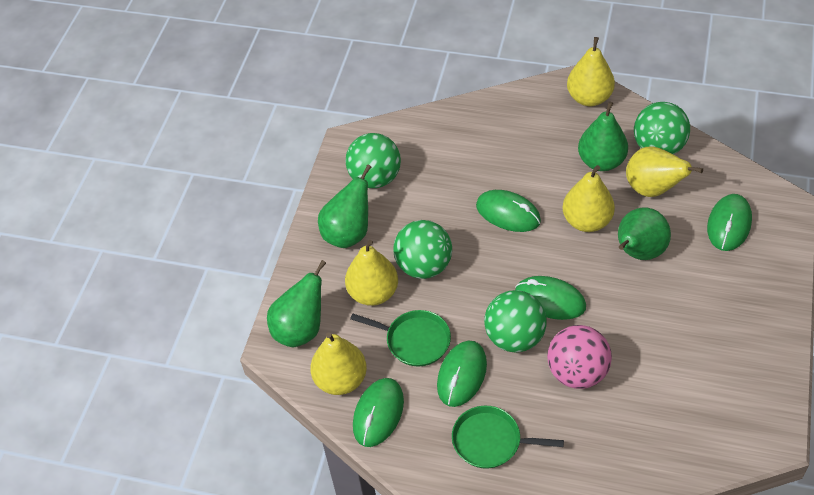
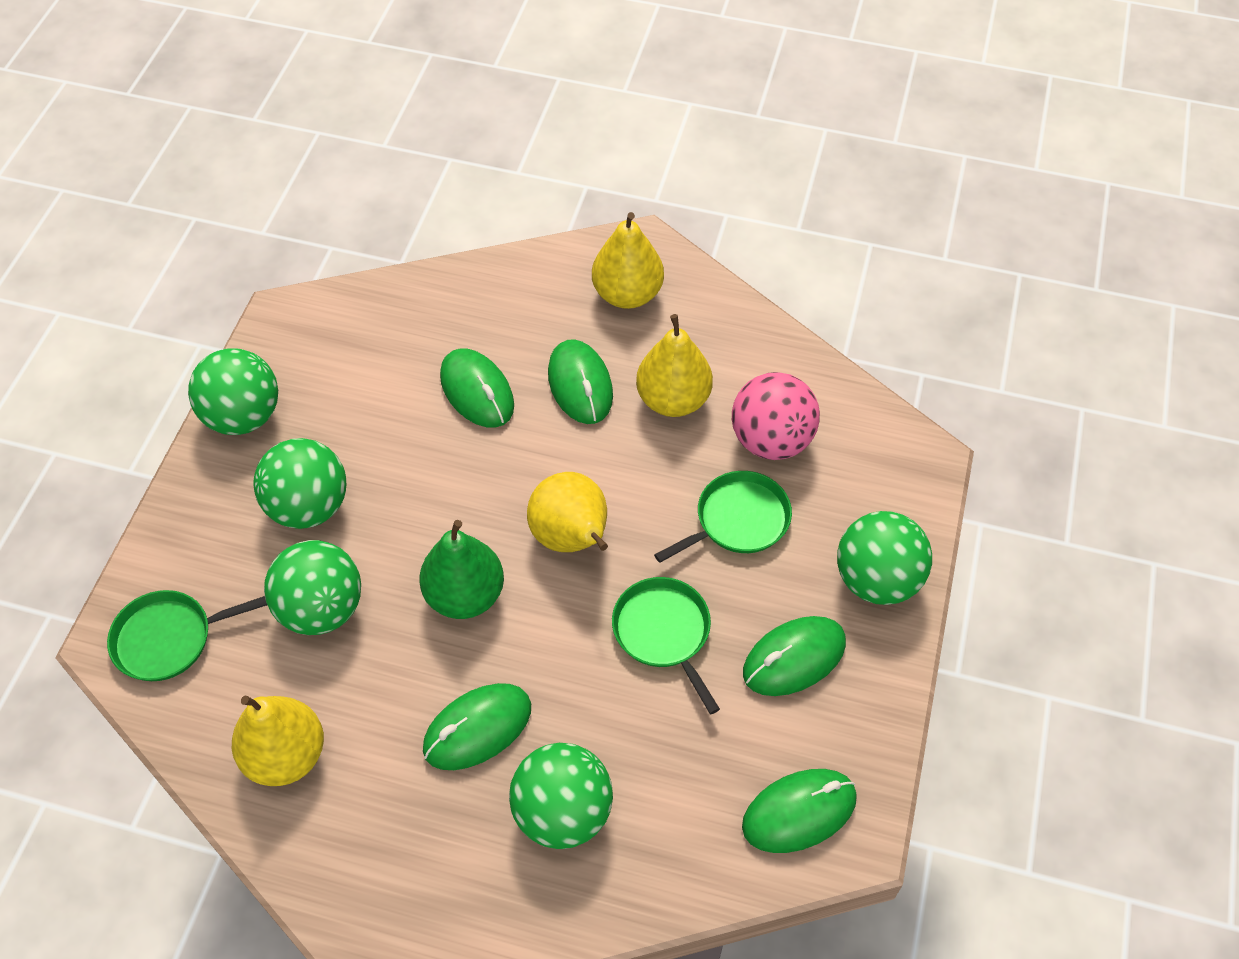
green ball: 4 -> 5
green pan: 2 -> 3
green pear: 4 -> 1
yellow pear: 5 -> 4

